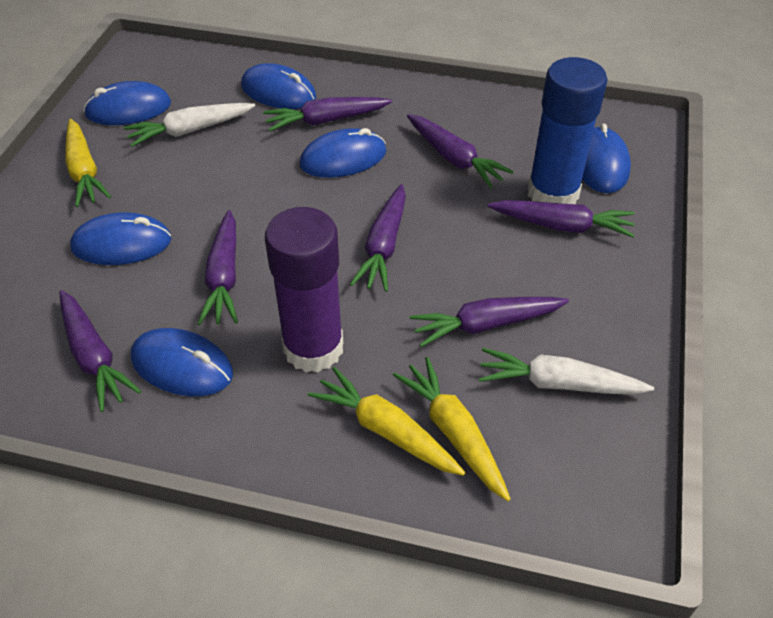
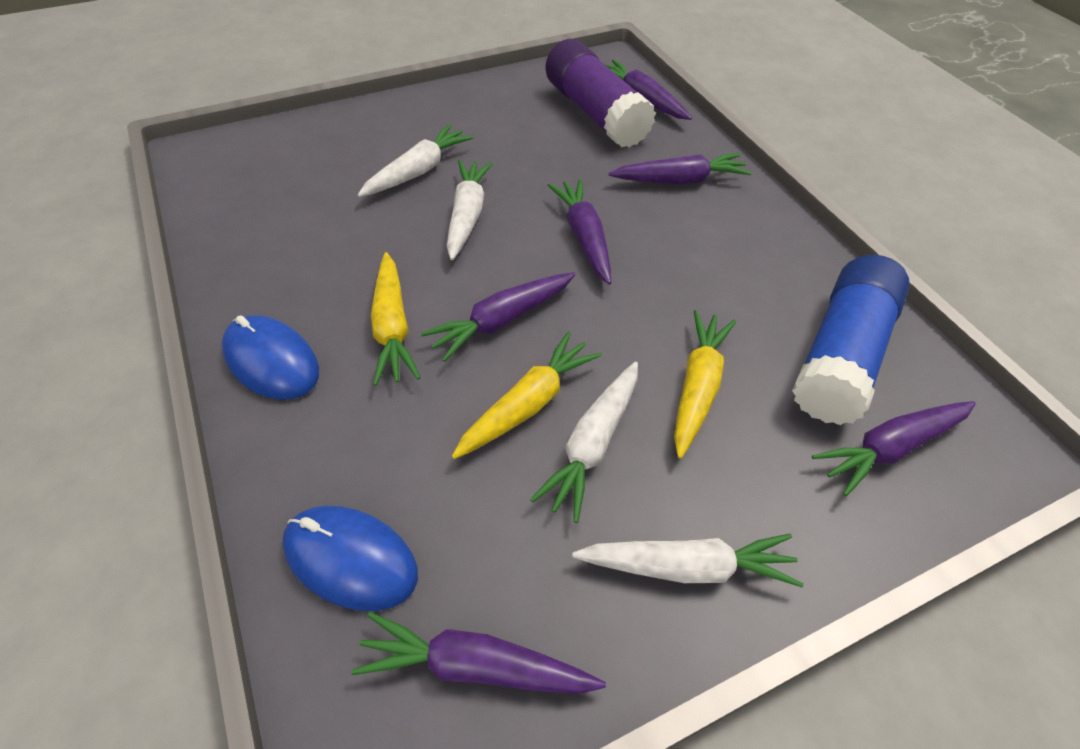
blue mouse: 6 -> 2
purple carrot: 7 -> 6
white carrot: 2 -> 4

